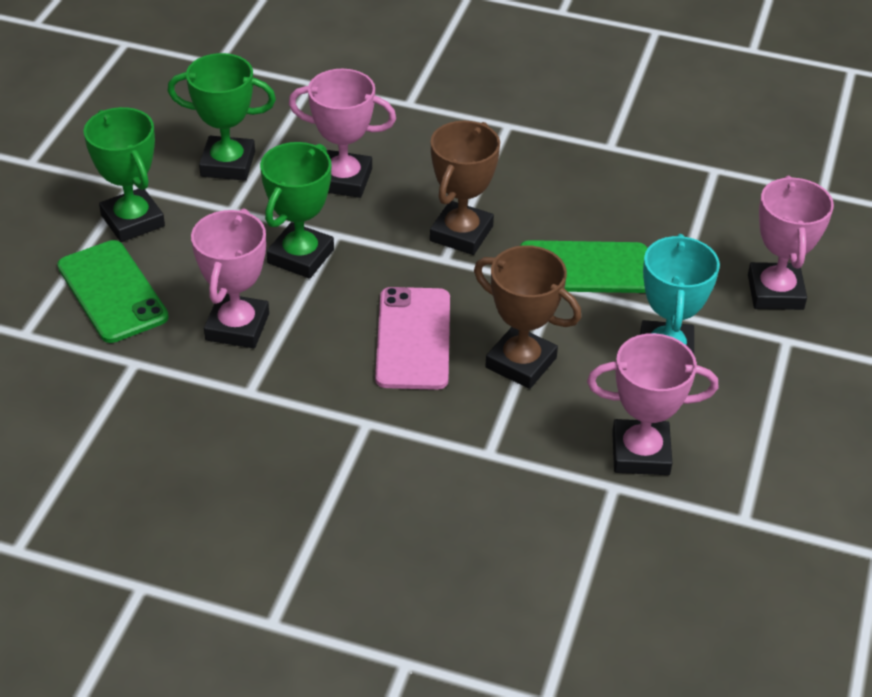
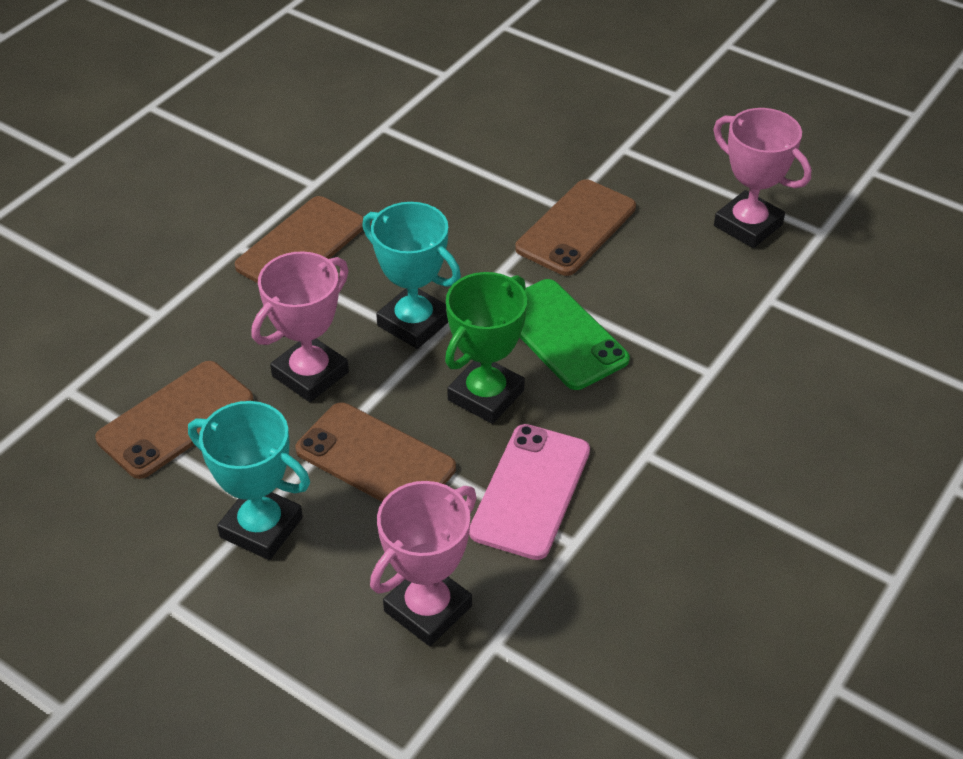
brown phone: 0 -> 4
brown trophy: 2 -> 0
green phone: 2 -> 1
green trophy: 3 -> 1
pink trophy: 4 -> 3
turquoise trophy: 1 -> 2

